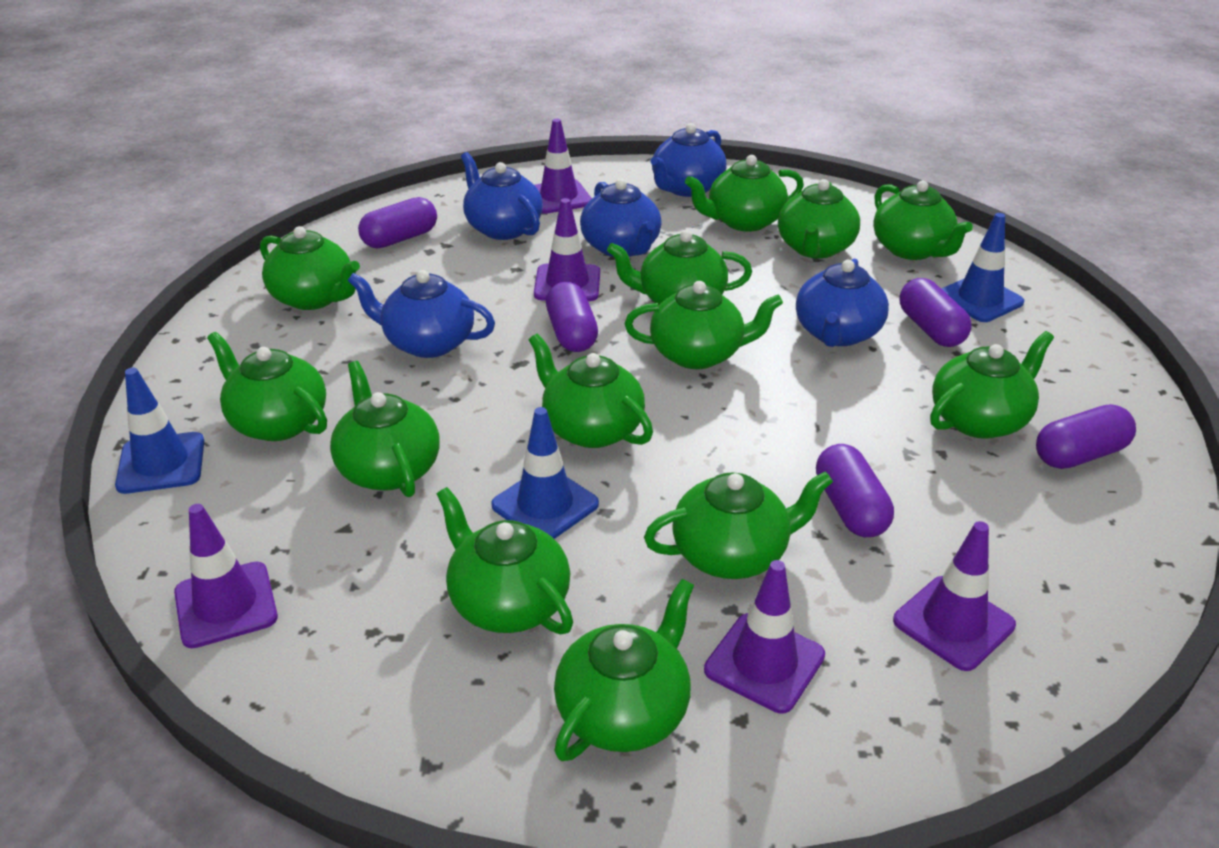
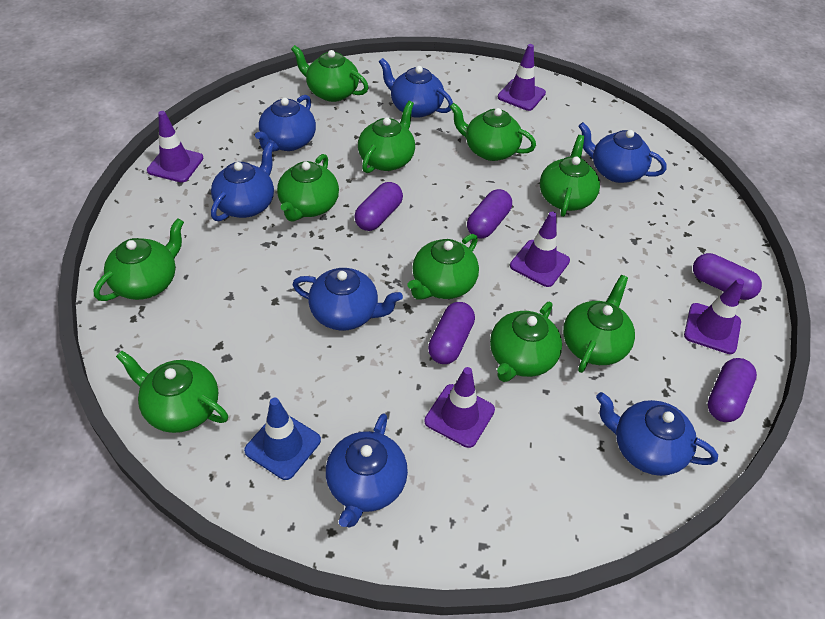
blue teapot: 5 -> 7
blue traffic cone: 3 -> 1
green teapot: 13 -> 10

